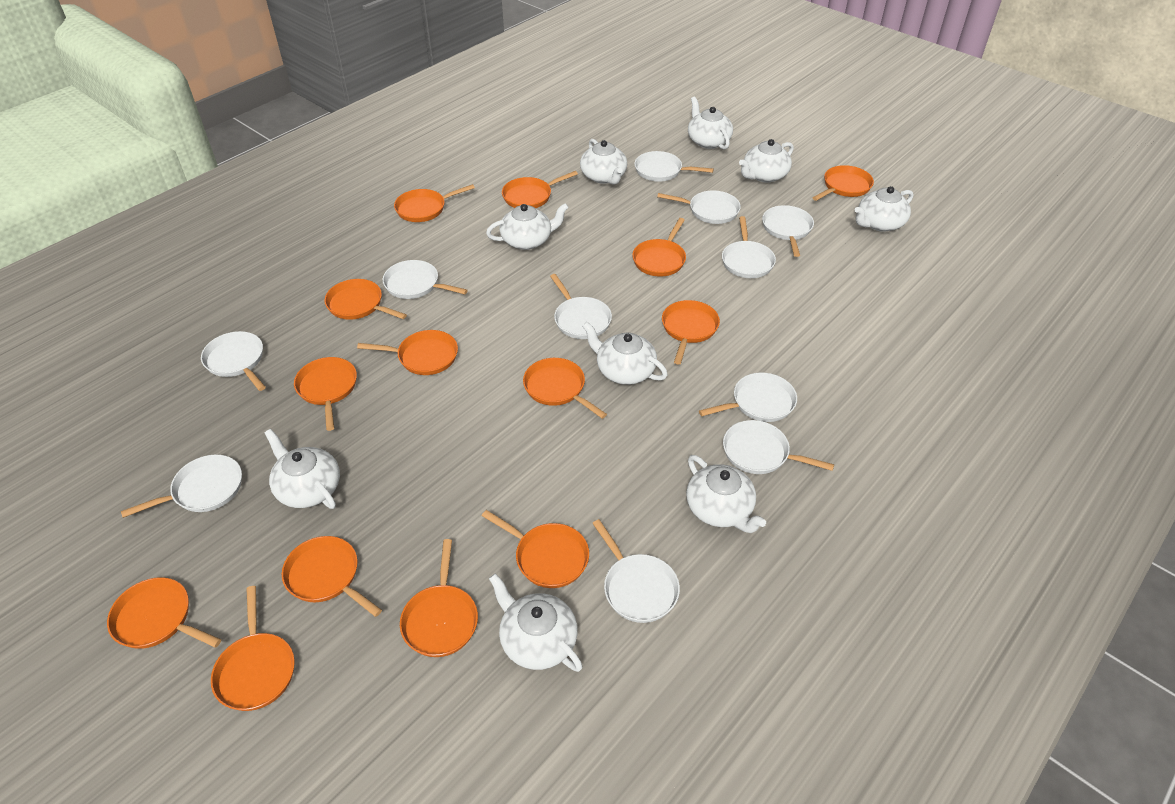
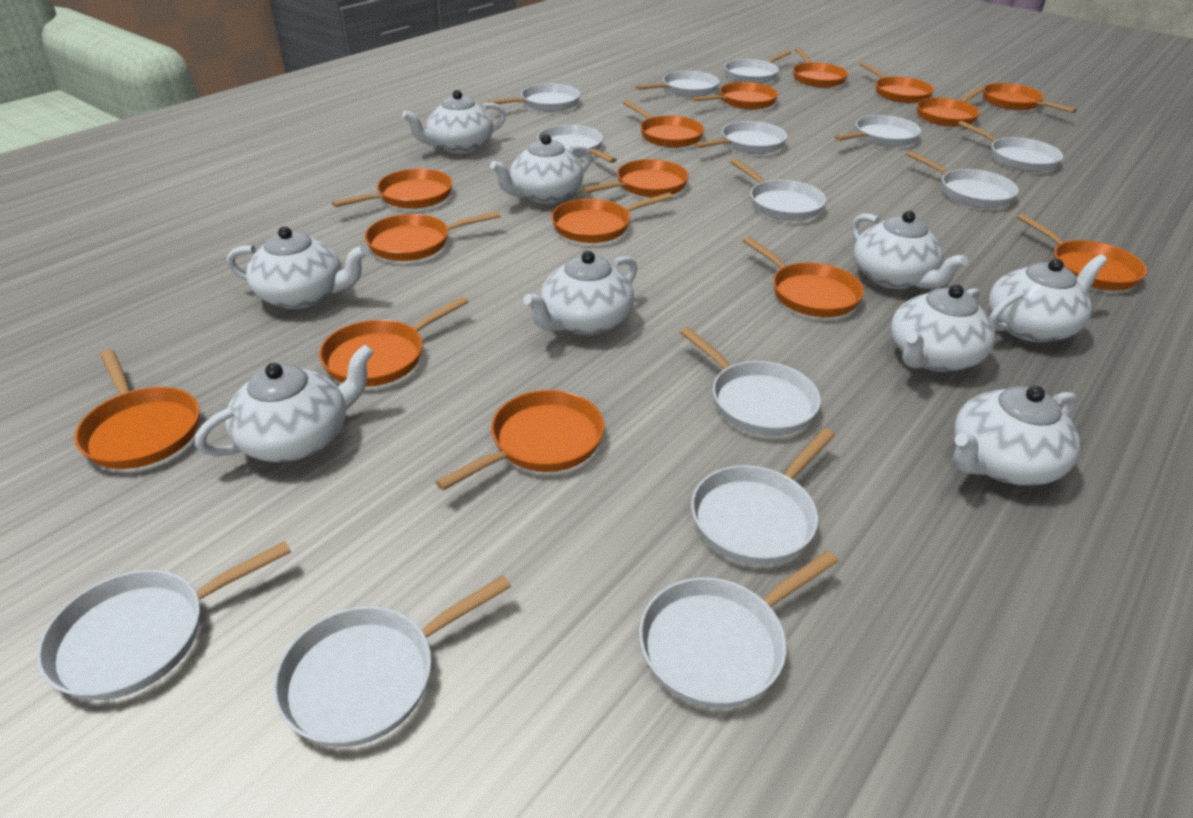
orange pan: 14 -> 15
white pan: 11 -> 14

